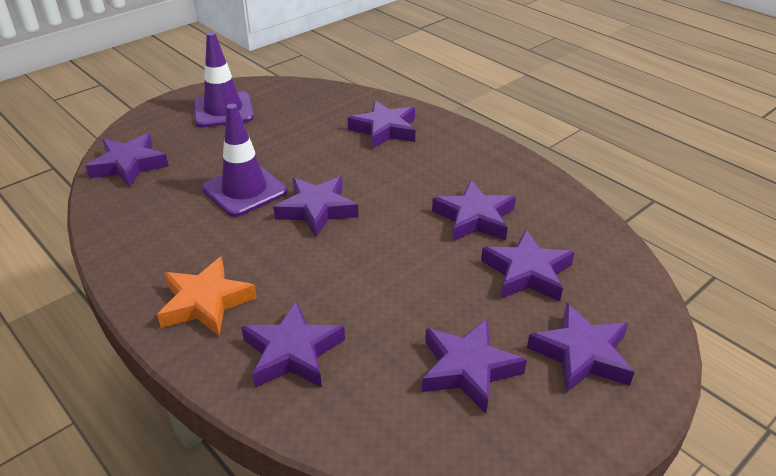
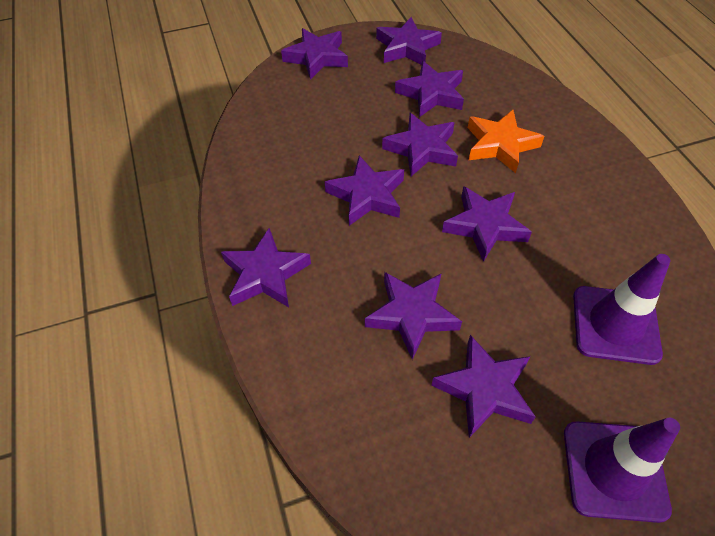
purple star: 8 -> 9

